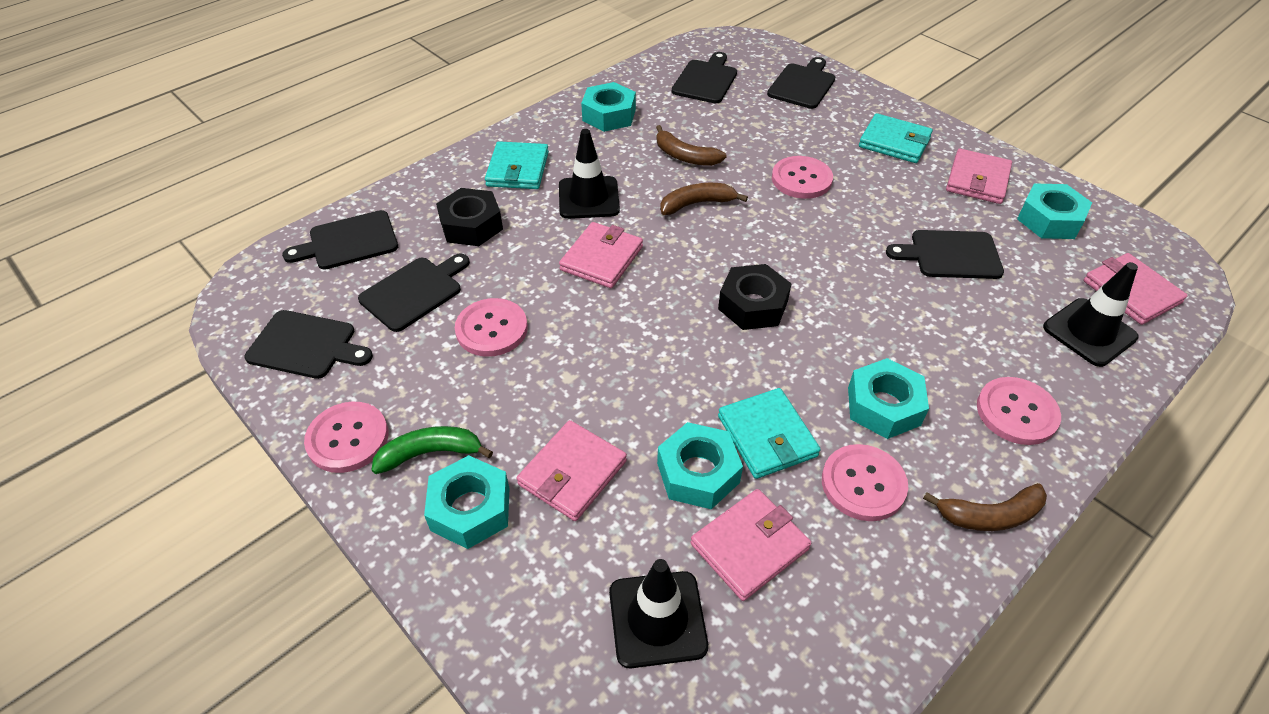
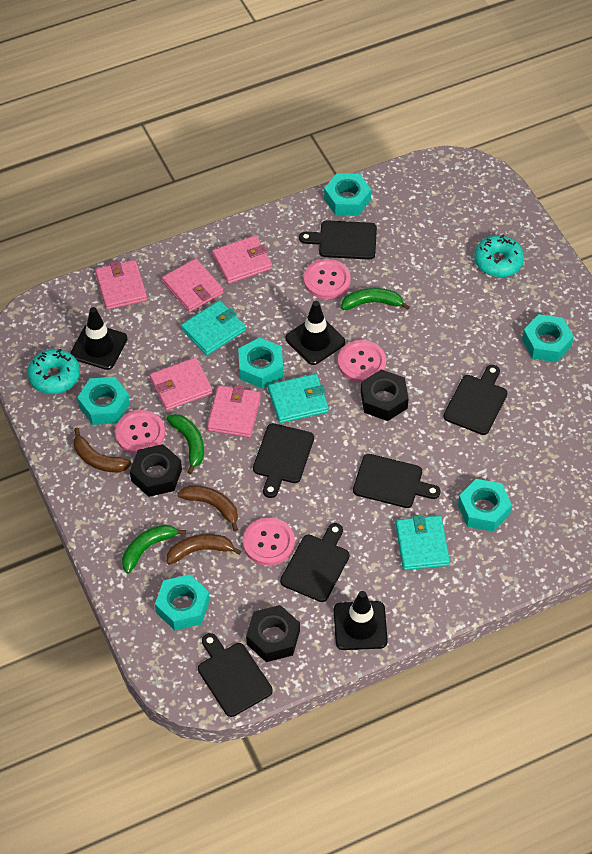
black nut: 2 -> 3
green banana: 1 -> 3
pink button: 5 -> 4
turquoise donut: 0 -> 2
turquoise nut: 5 -> 6

